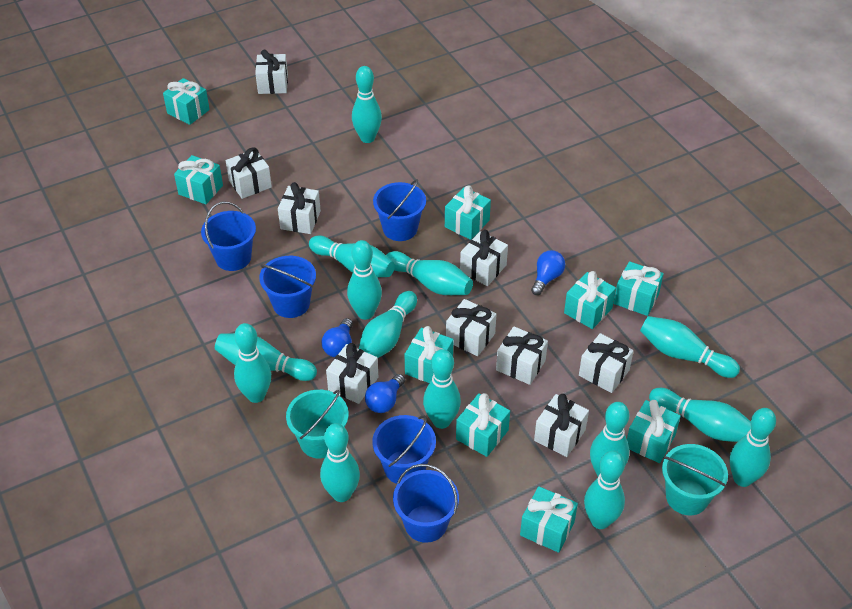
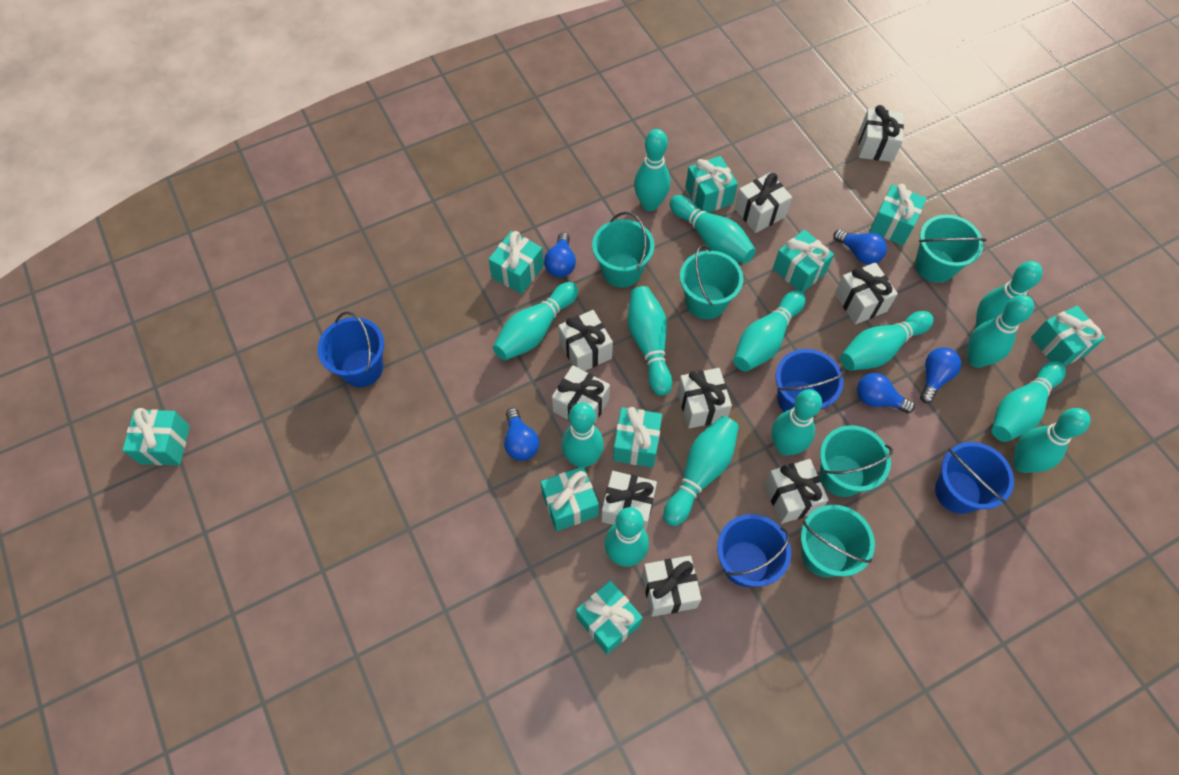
blue bucket: 5 -> 4
blue light bulb: 3 -> 5
turquoise bucket: 2 -> 5

